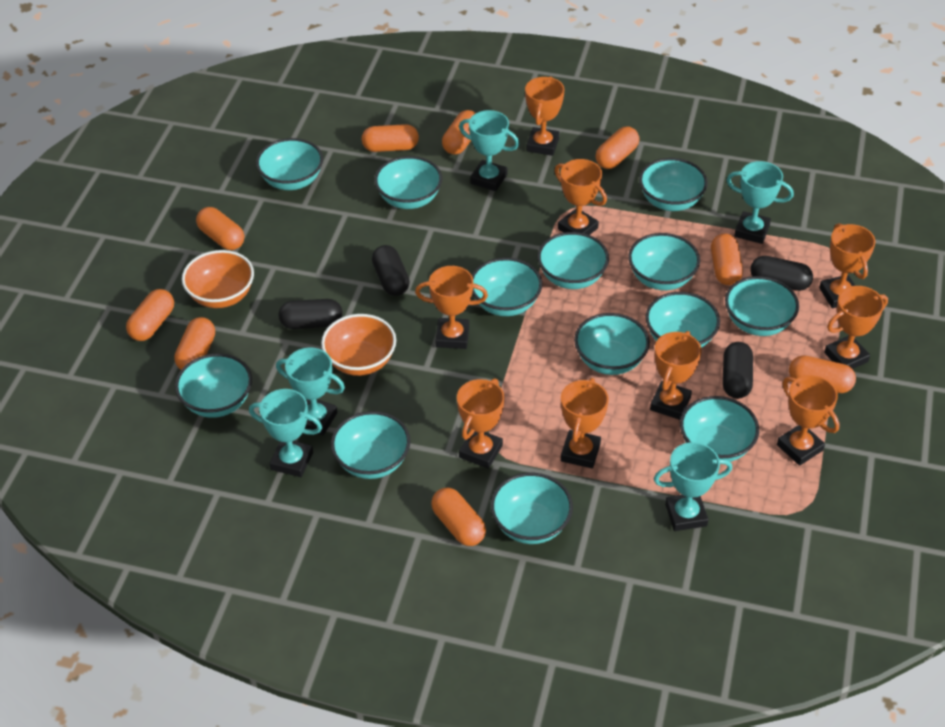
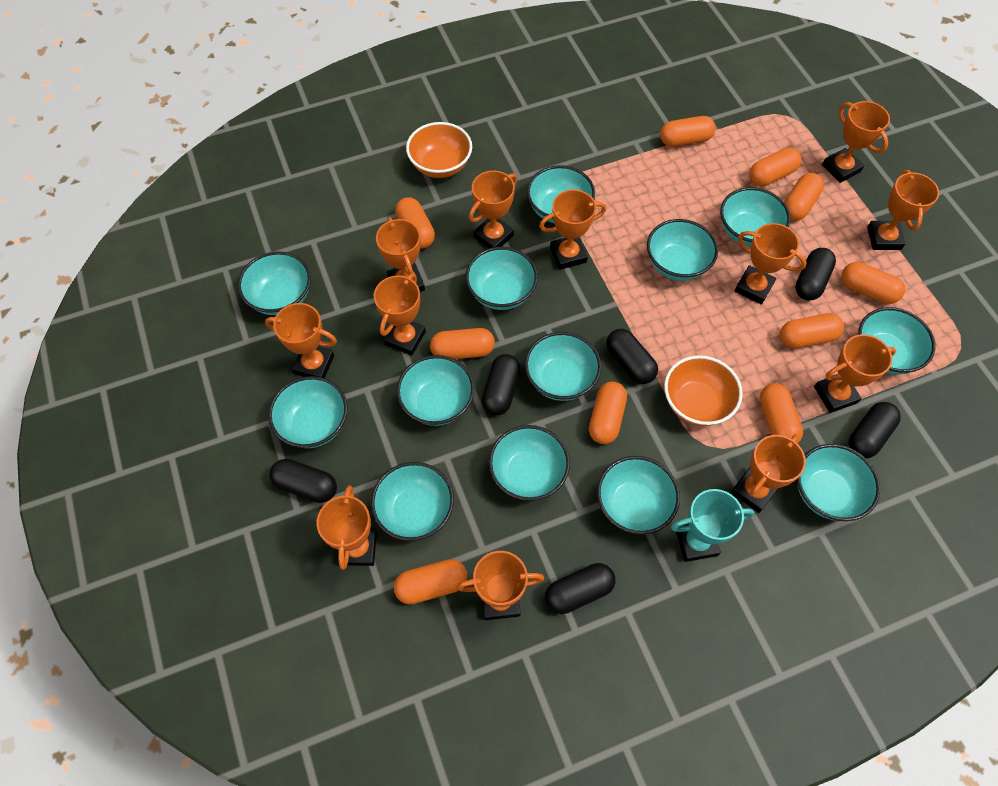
black capsule: 4 -> 6
orange capsule: 9 -> 10
orange trophy: 9 -> 12
turquoise trophy: 5 -> 1

